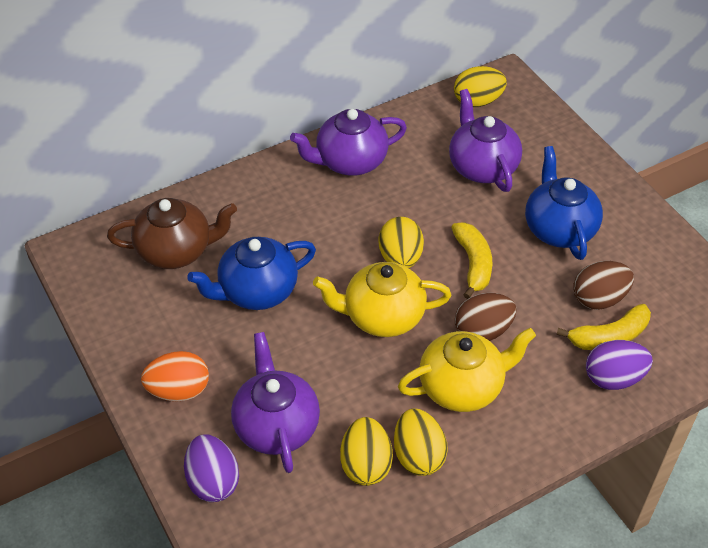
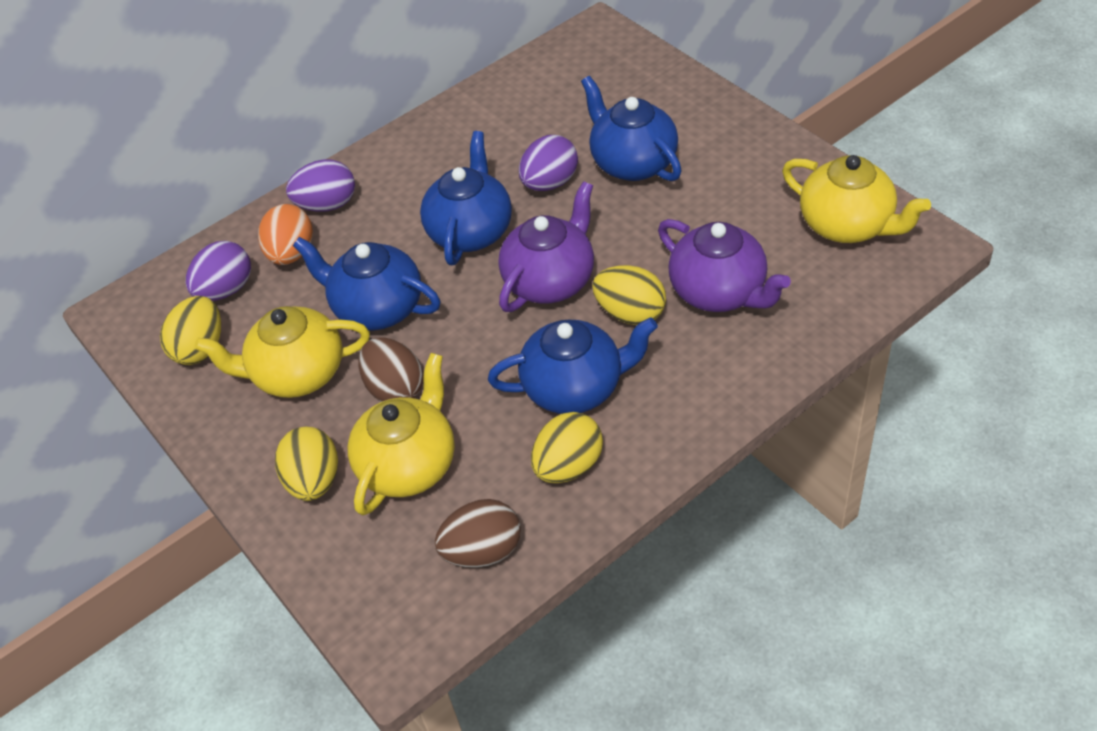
blue teapot: 2 -> 4
brown teapot: 1 -> 0
purple egg: 2 -> 3
purple teapot: 3 -> 2
yellow banana: 2 -> 0
yellow teapot: 2 -> 3

